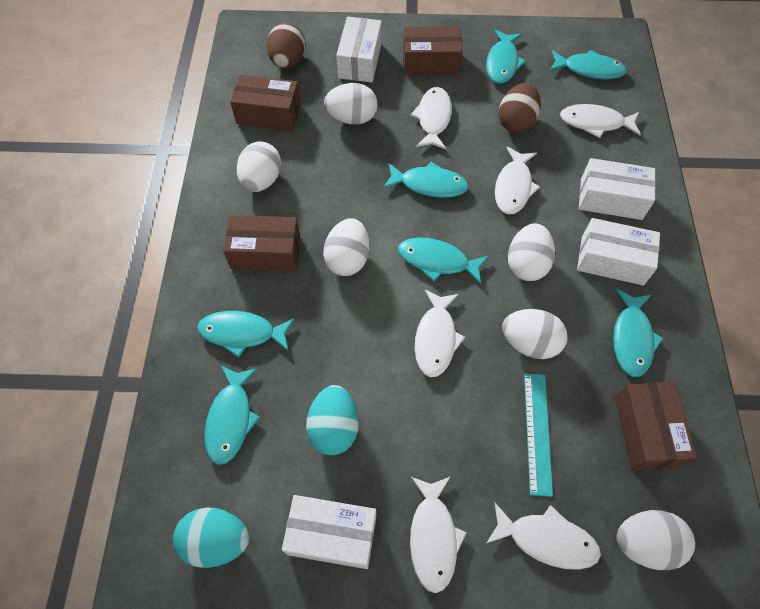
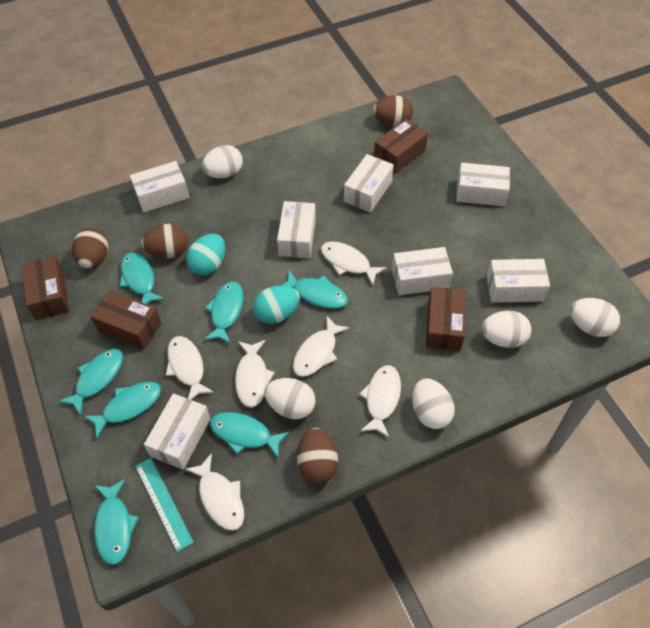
brown egg: 2 -> 4
white box: 4 -> 7
white egg: 6 -> 5

